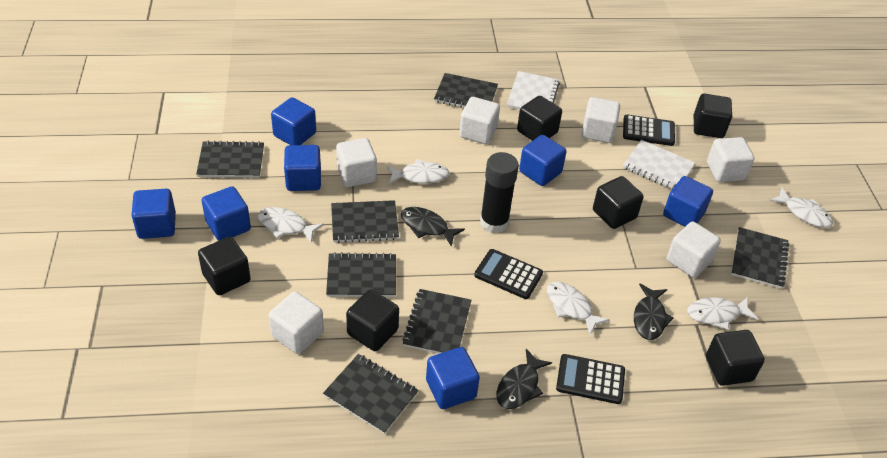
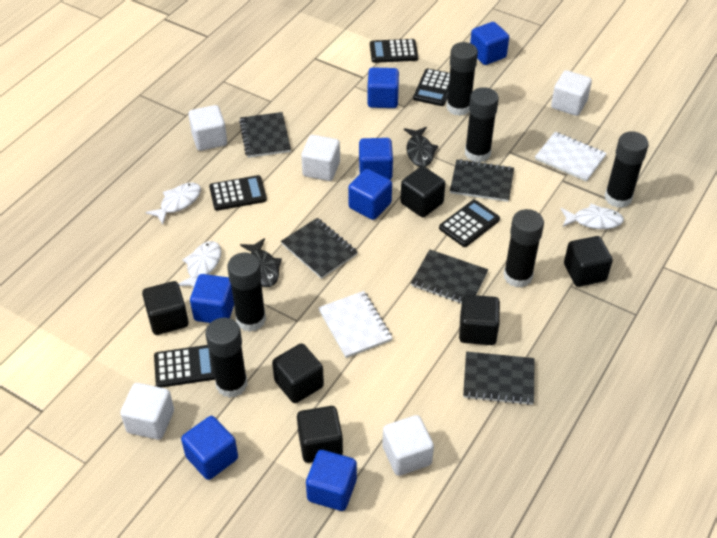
black calculator: 3 -> 5
black fish: 3 -> 2
black glue stick: 1 -> 6
black notebook: 7 -> 5
white cube: 6 -> 5
white fish: 5 -> 3

